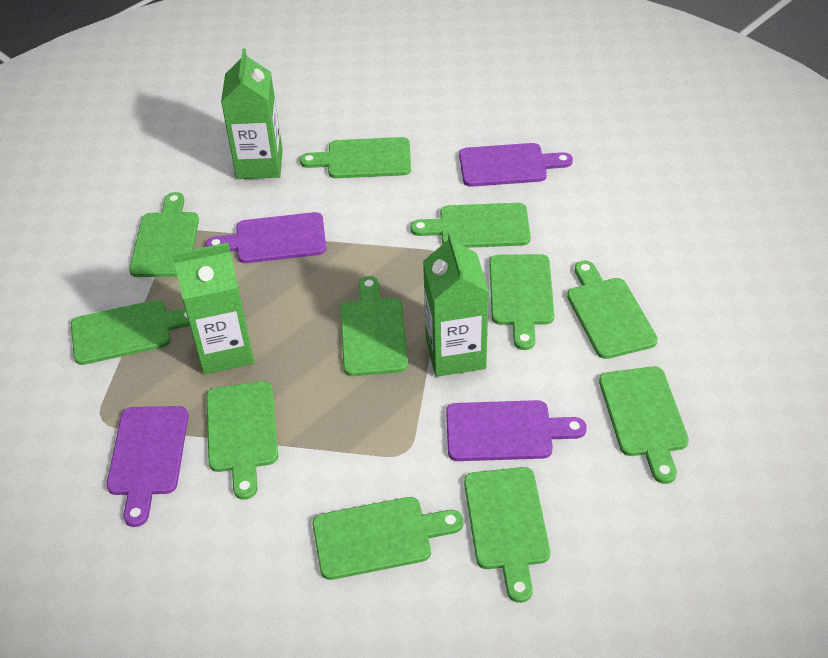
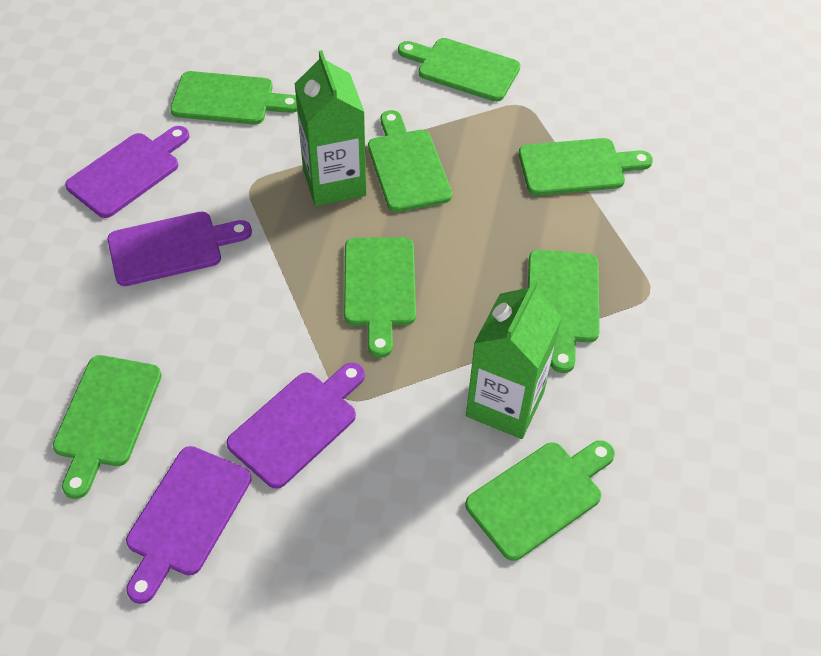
green carton: 3 -> 2
green cutting board: 11 -> 8

